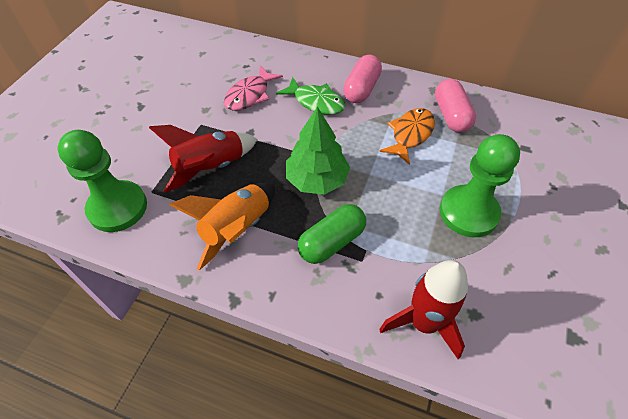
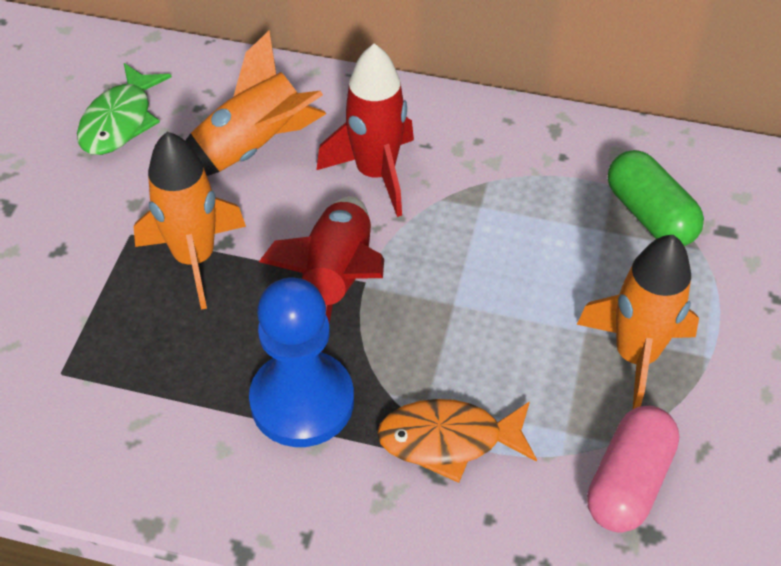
blue pawn: 0 -> 1
green pawn: 2 -> 0
green tree: 1 -> 0
orange rocket: 1 -> 3
pink capsule: 2 -> 1
pink fish: 1 -> 0

